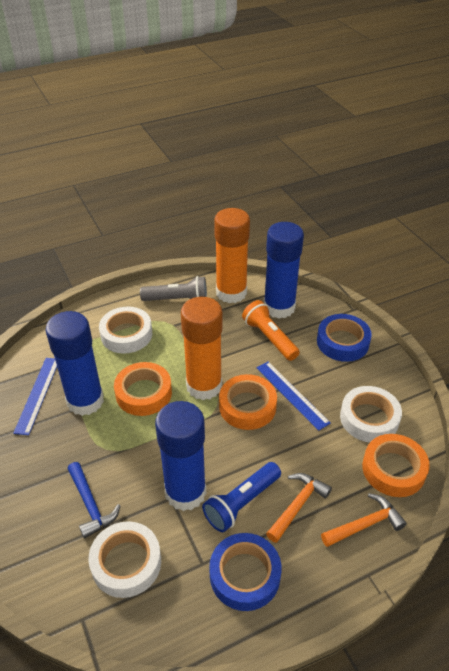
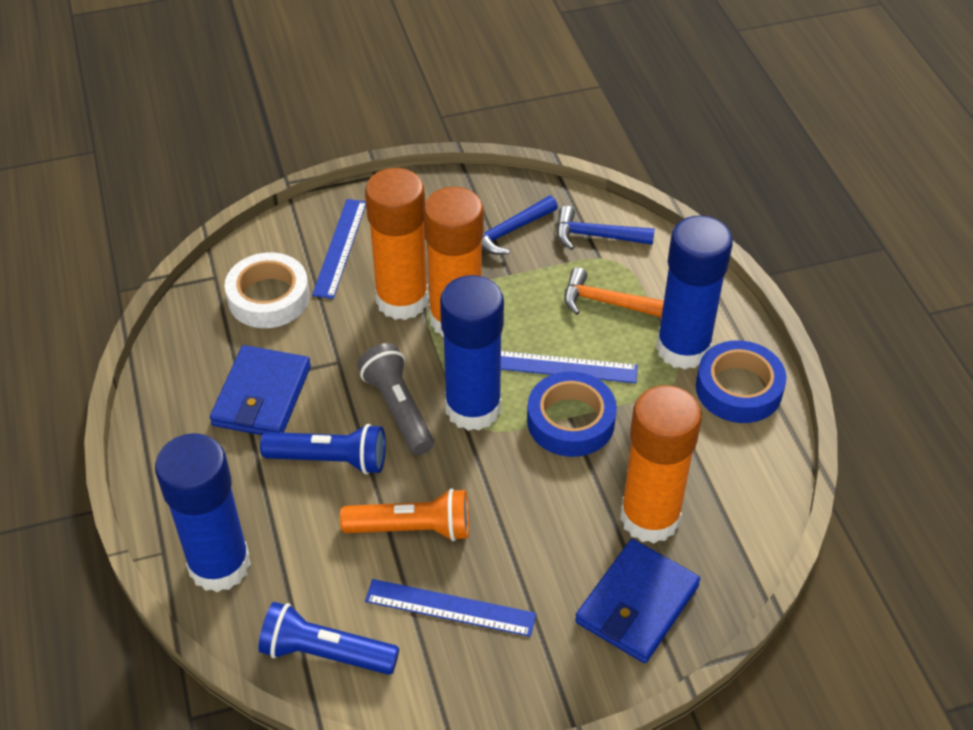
blue flashlight: 1 -> 2
blue hammer: 1 -> 2
blue ruler: 2 -> 3
blue wallet: 0 -> 2
orange glue stick: 2 -> 3
orange hammer: 2 -> 1
orange tape: 3 -> 0
white tape: 3 -> 1

